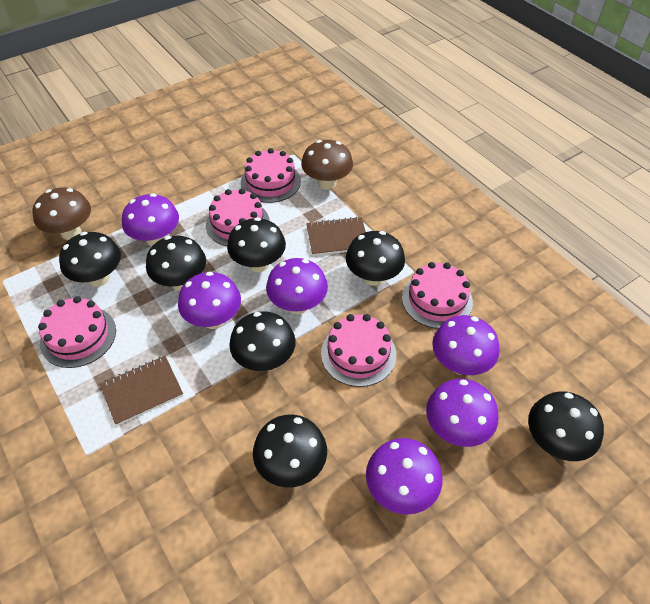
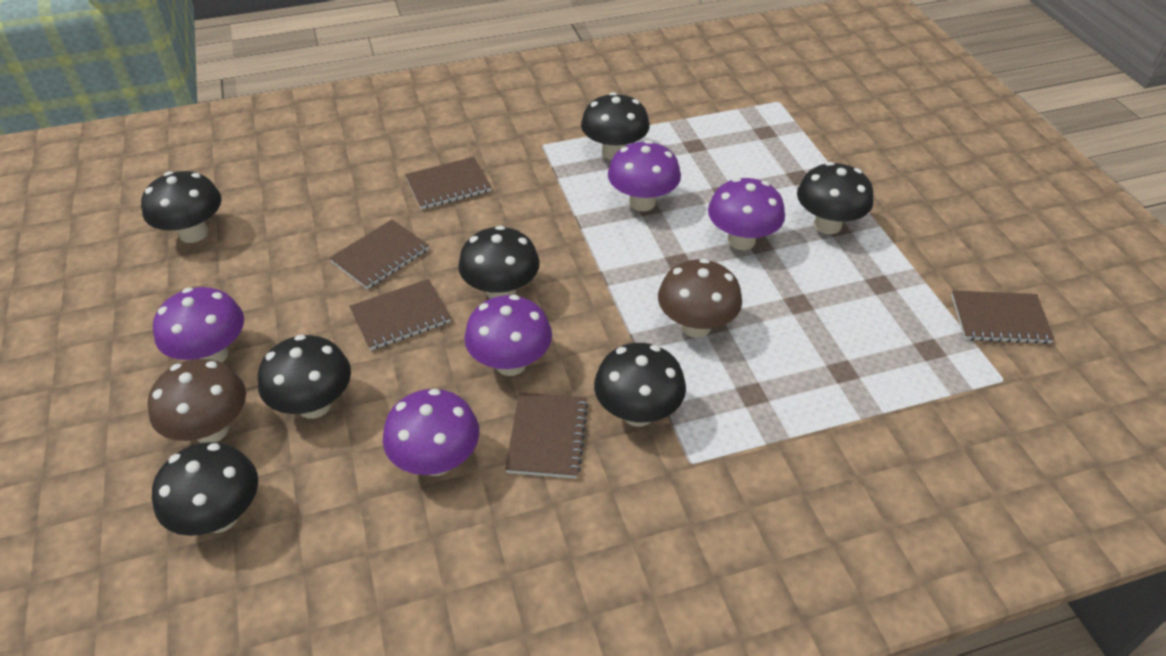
brown notebook: 2 -> 5
pink cake: 5 -> 0
purple mushroom: 6 -> 5

